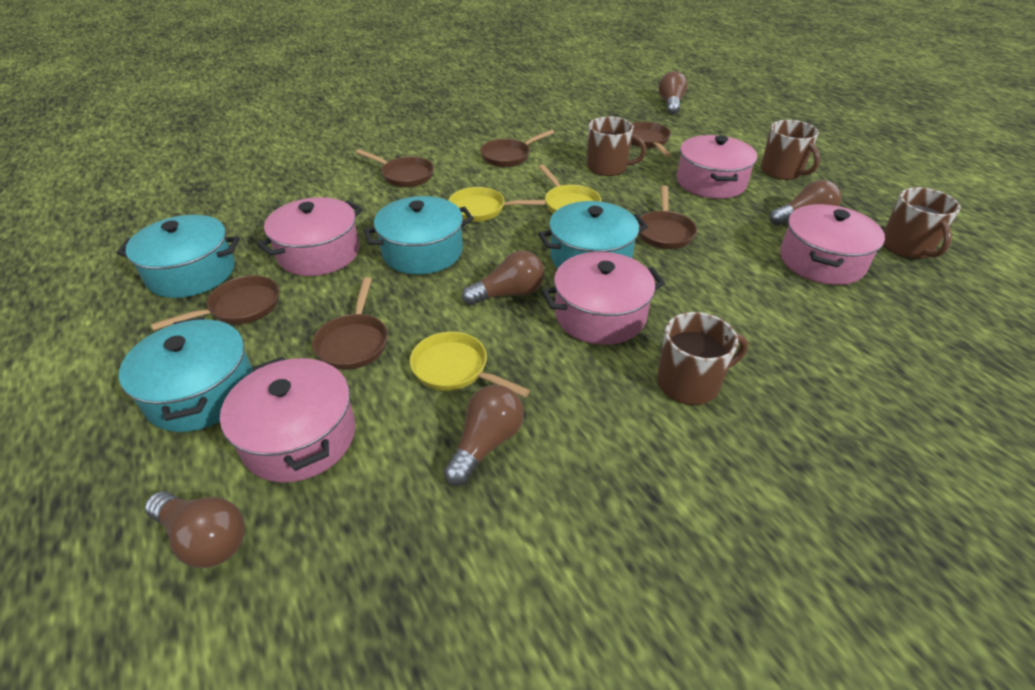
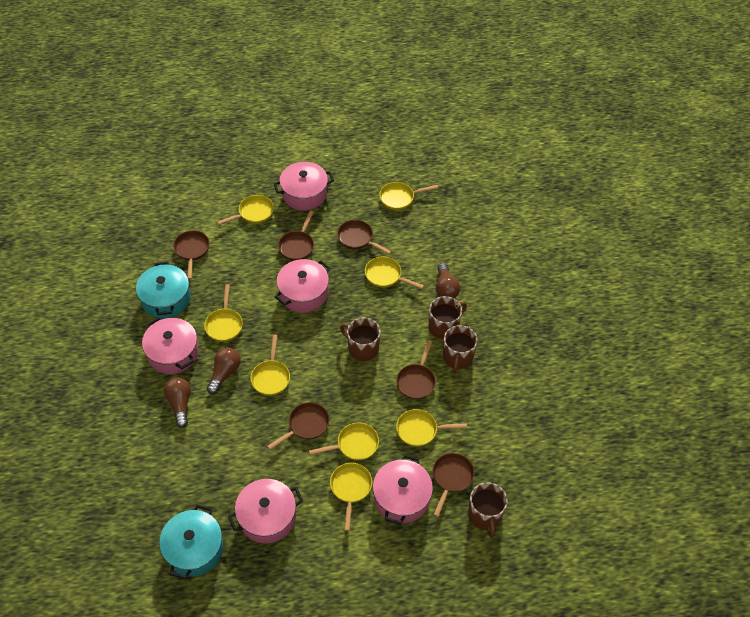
brown light bulb: 5 -> 3
turquoise pot: 4 -> 2
yellow pan: 3 -> 8

